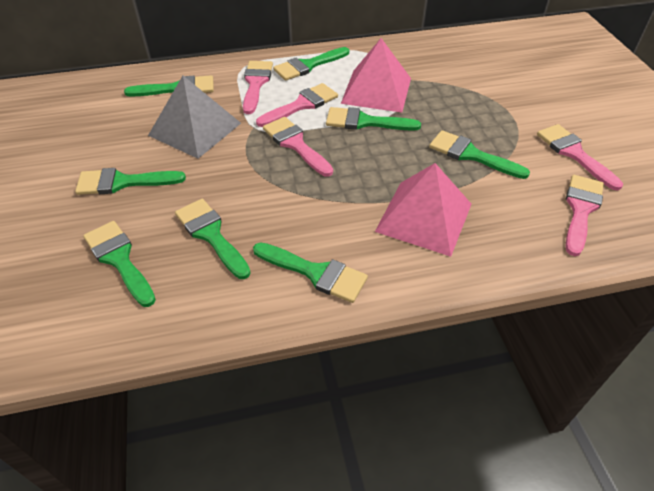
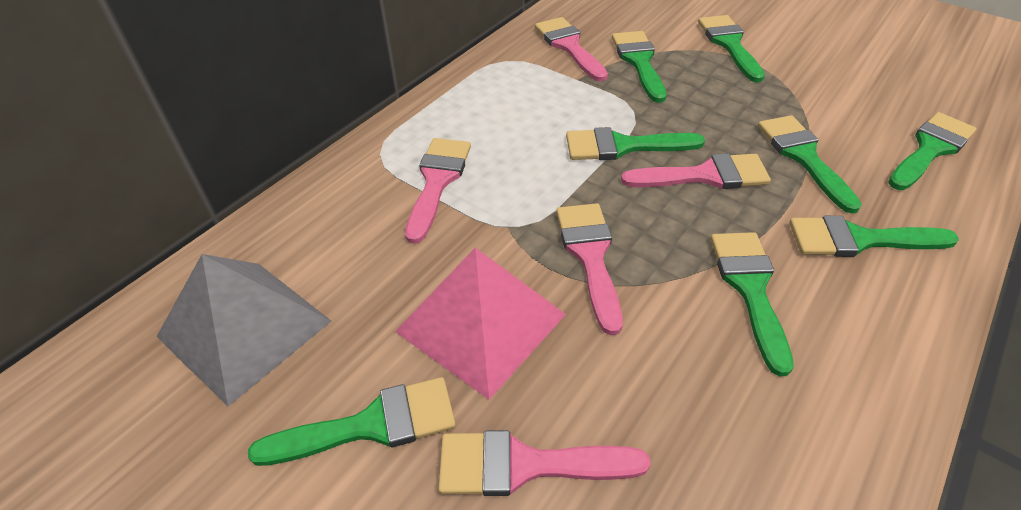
pink pyramid: 2 -> 1

